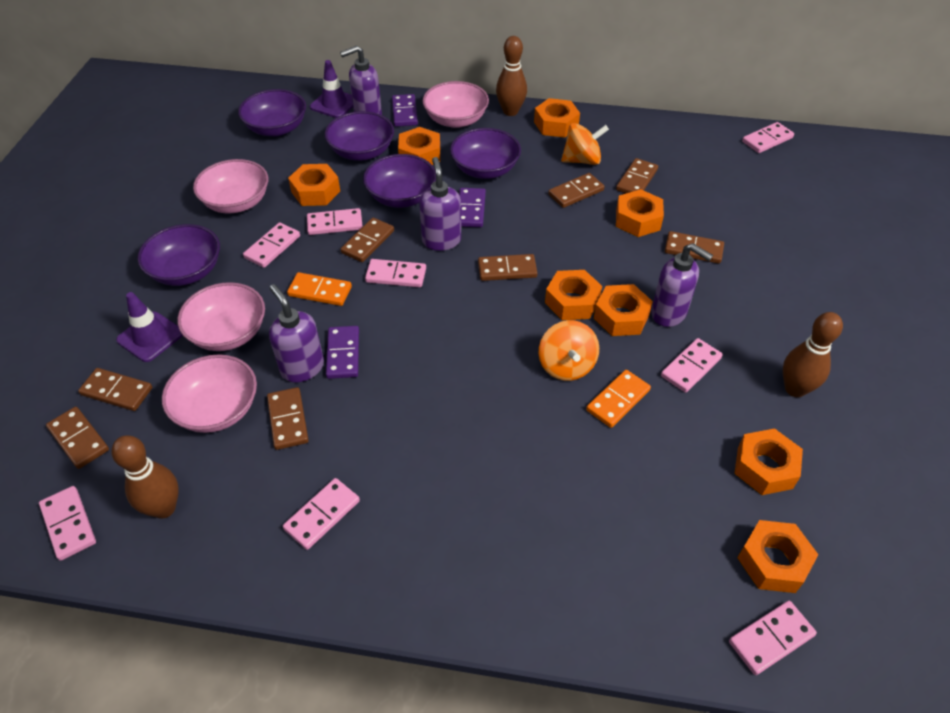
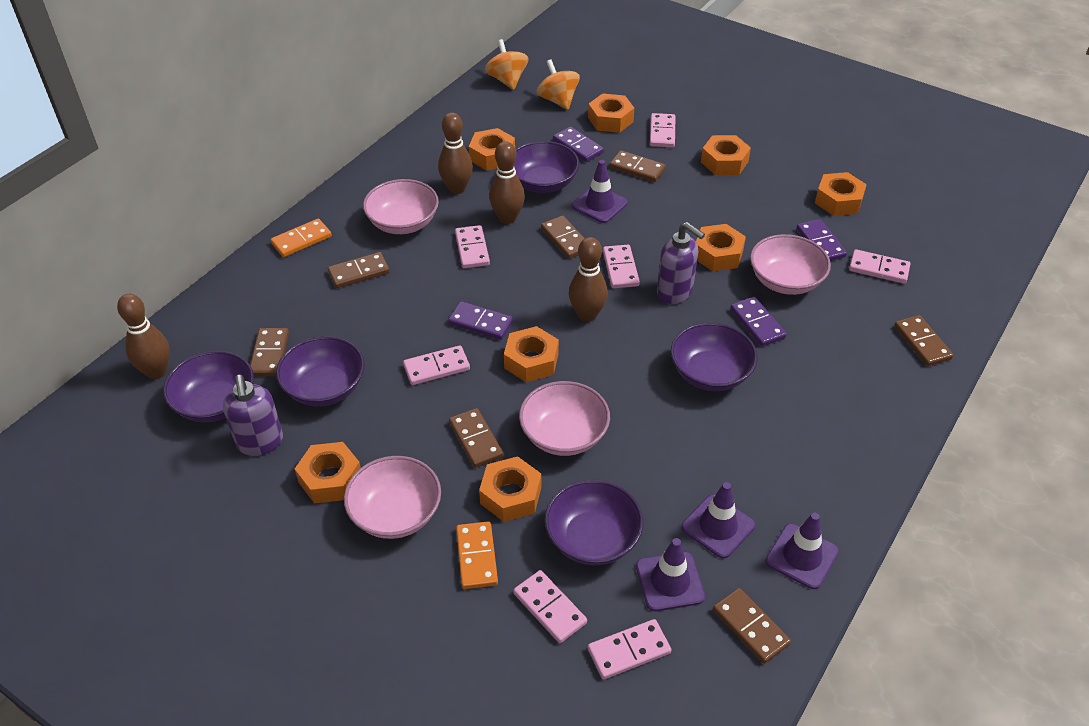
brown bowling pin: 3 -> 4
brown domino: 8 -> 7
pink domino: 8 -> 7
purple domino: 3 -> 4
purple soap dispenser: 4 -> 2
purple traffic cone: 2 -> 4

